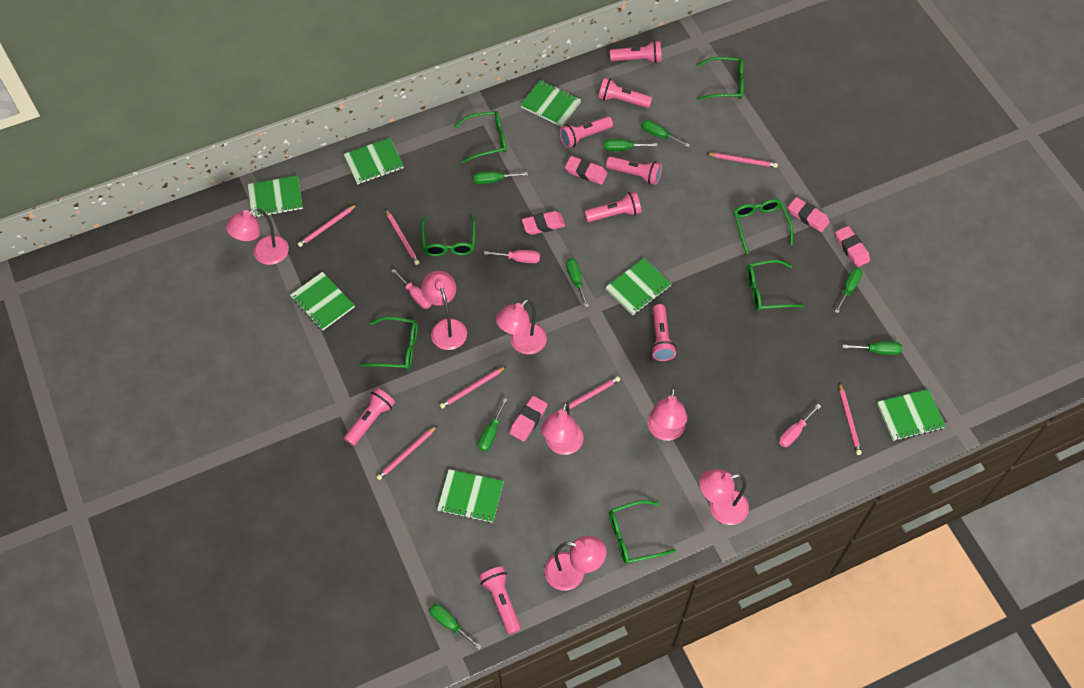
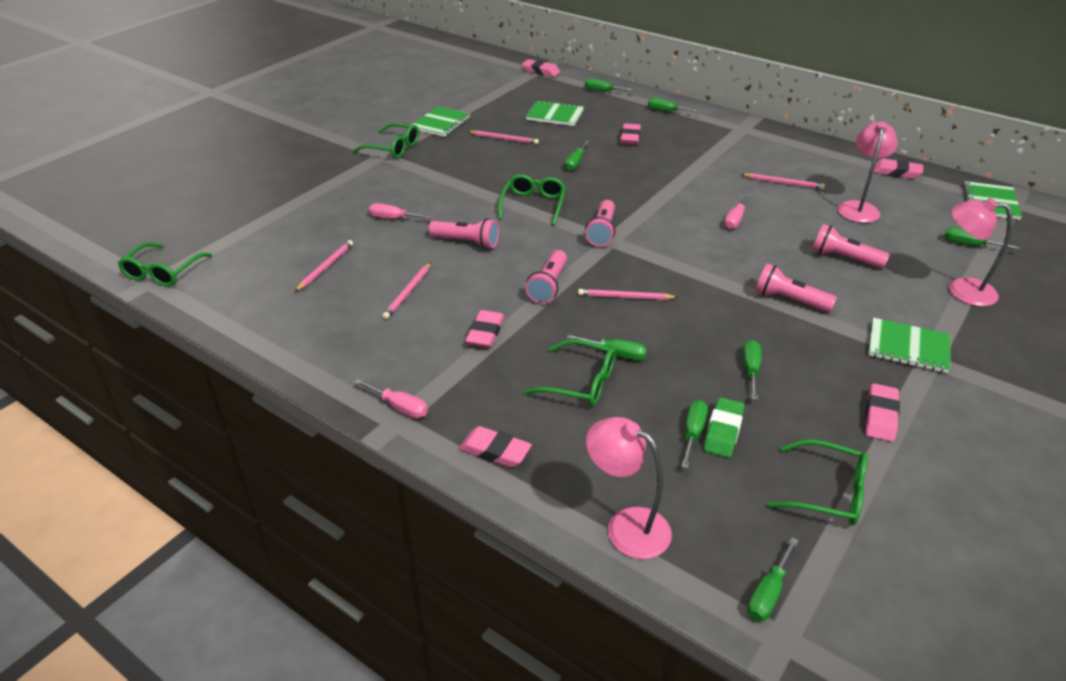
green eraser: 0 -> 1
green glasses: 7 -> 5
green notebook: 7 -> 4
pink eraser: 5 -> 6
pink flashlight: 8 -> 5
pink lamp: 7 -> 3
pink pencil: 7 -> 5

